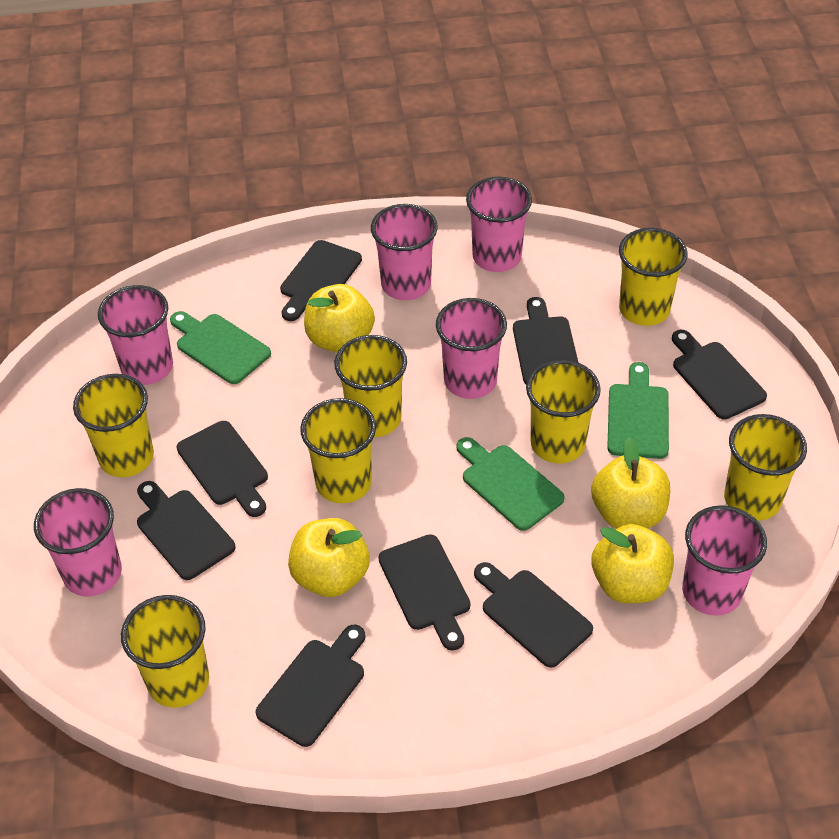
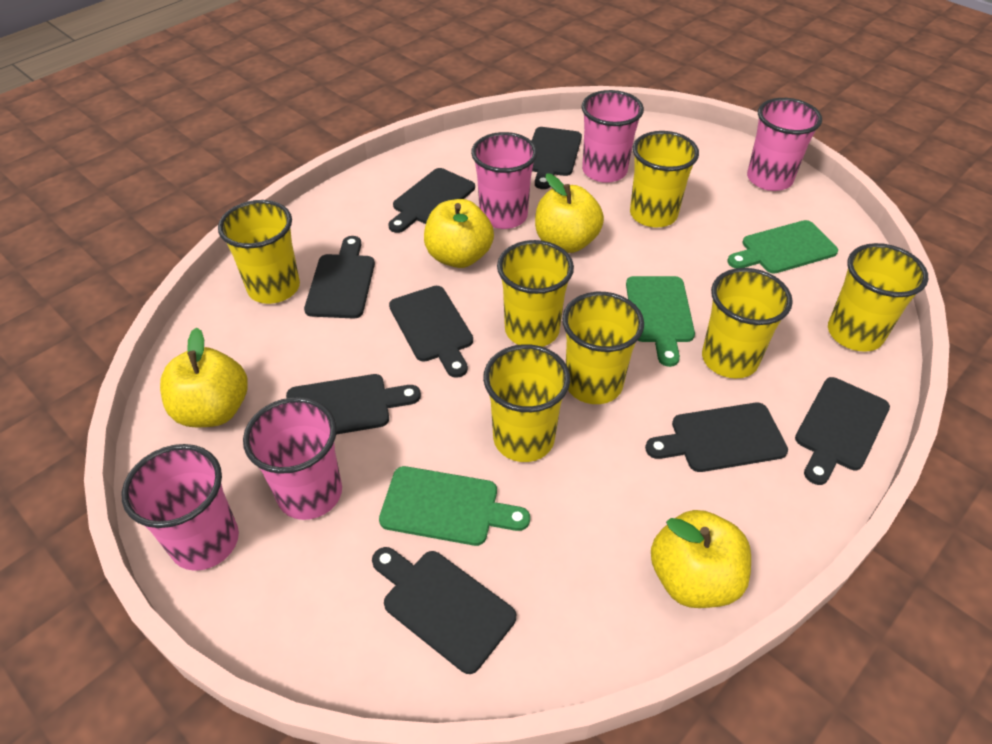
pink cup: 6 -> 5

